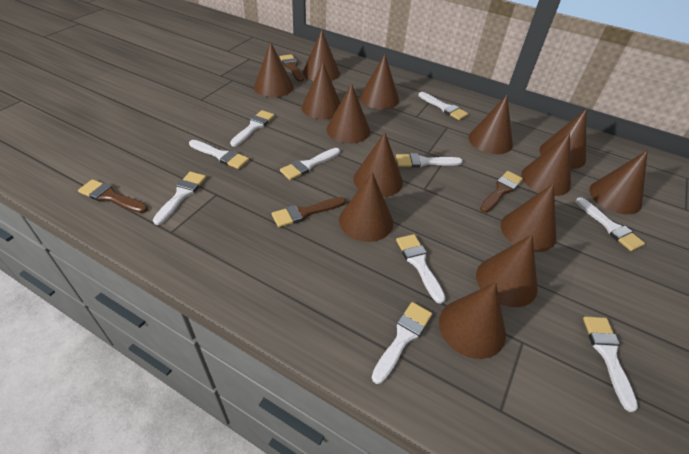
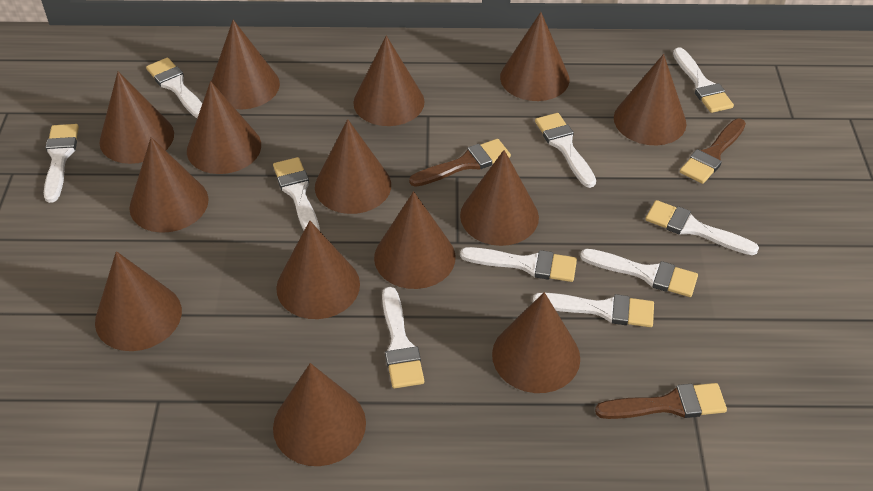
brown brush: 4 -> 3

